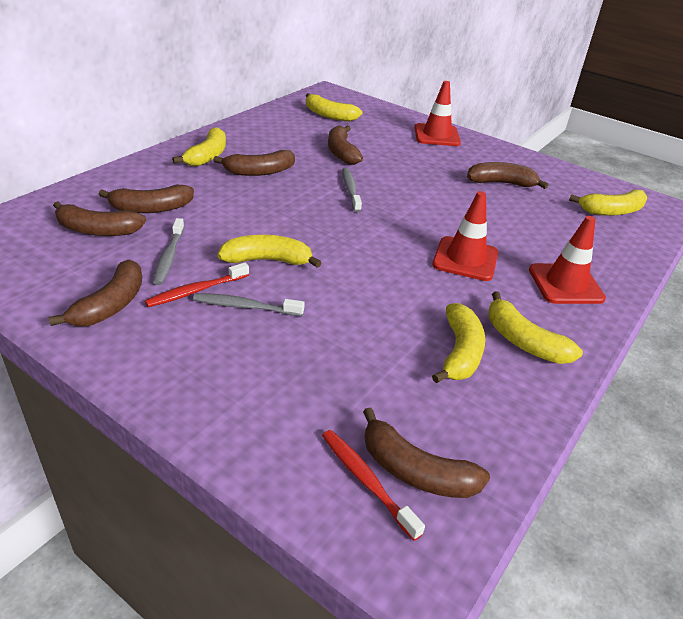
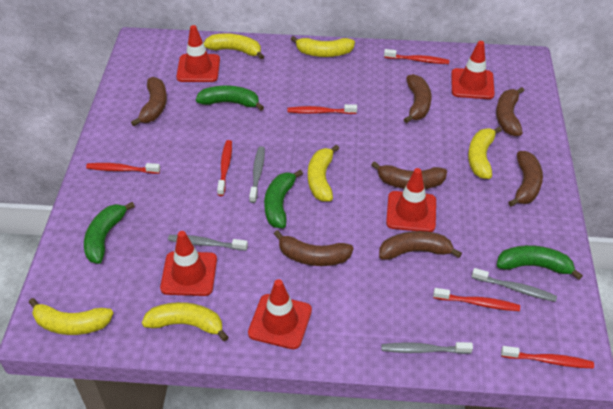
green banana: 0 -> 4
grey toothbrush: 3 -> 4
red toothbrush: 2 -> 6
red traffic cone: 3 -> 5

